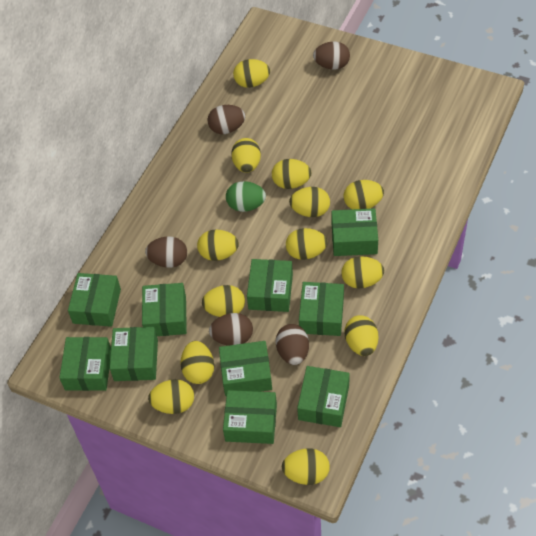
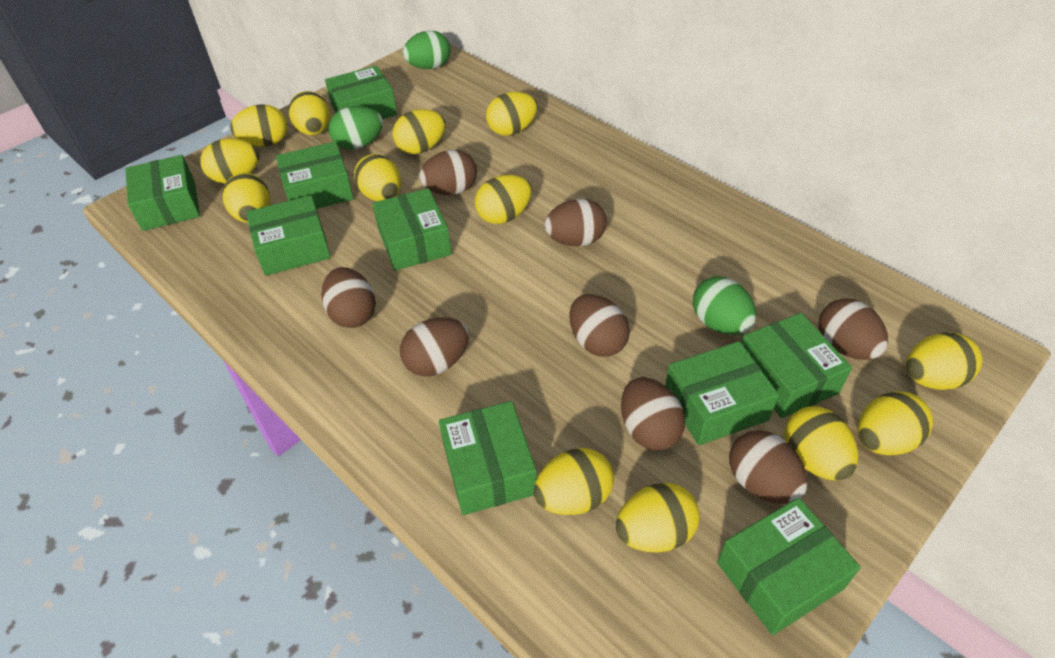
brown egg: 5 -> 8
green box: 10 -> 9
green egg: 1 -> 3

